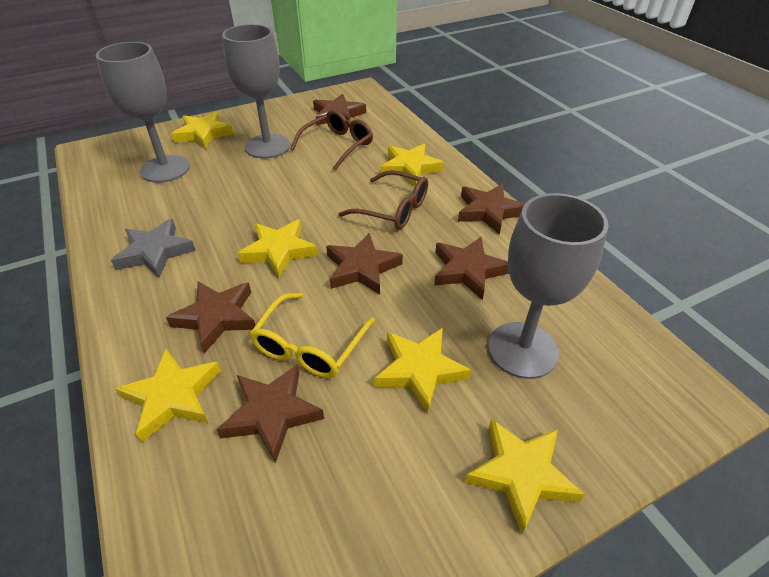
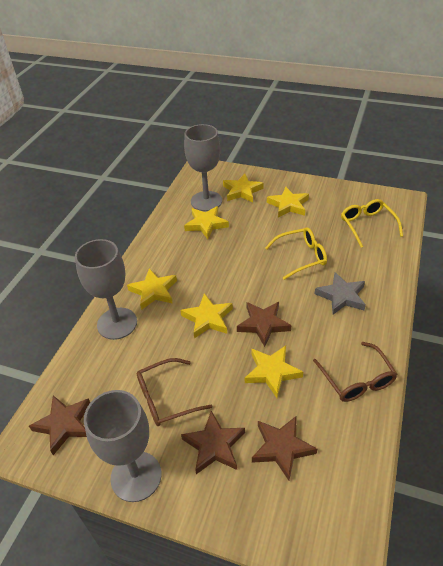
brown star: 6 -> 4
yellow glasses: 1 -> 2

